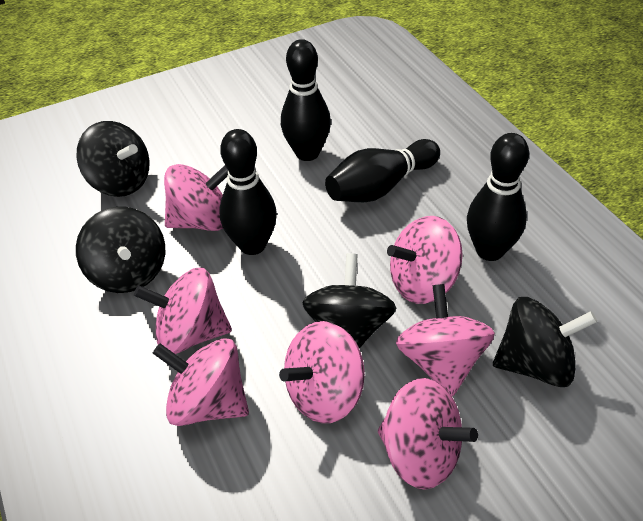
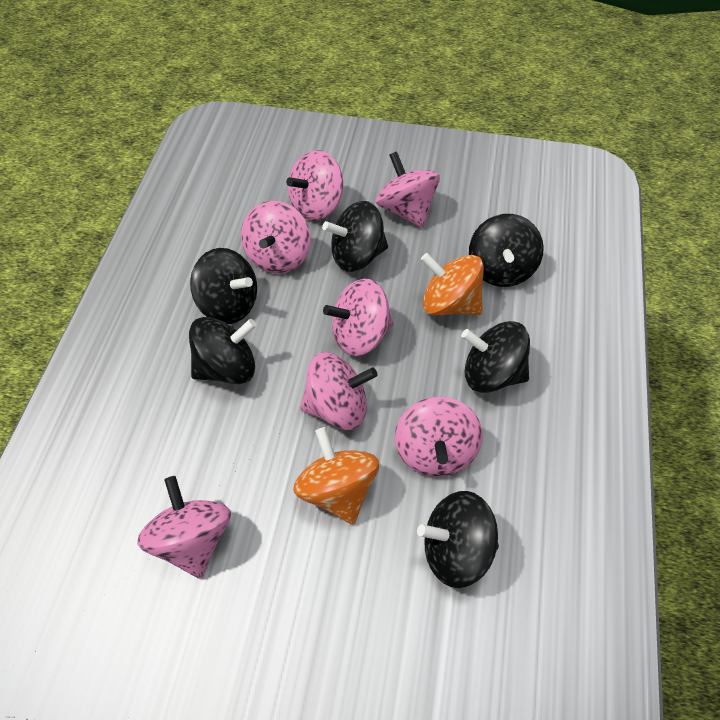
black bowling pin: 4 -> 0
black spinning top: 4 -> 6
orange spinning top: 0 -> 2

